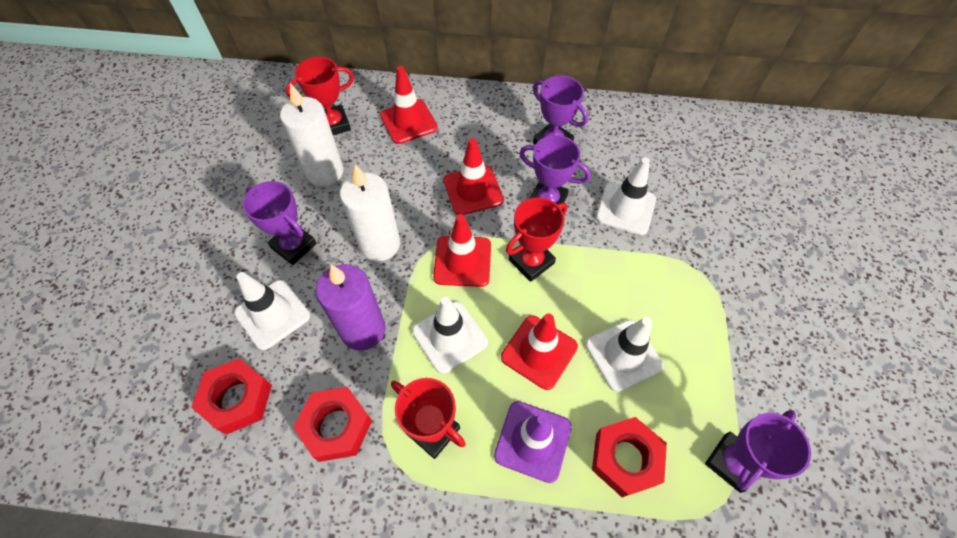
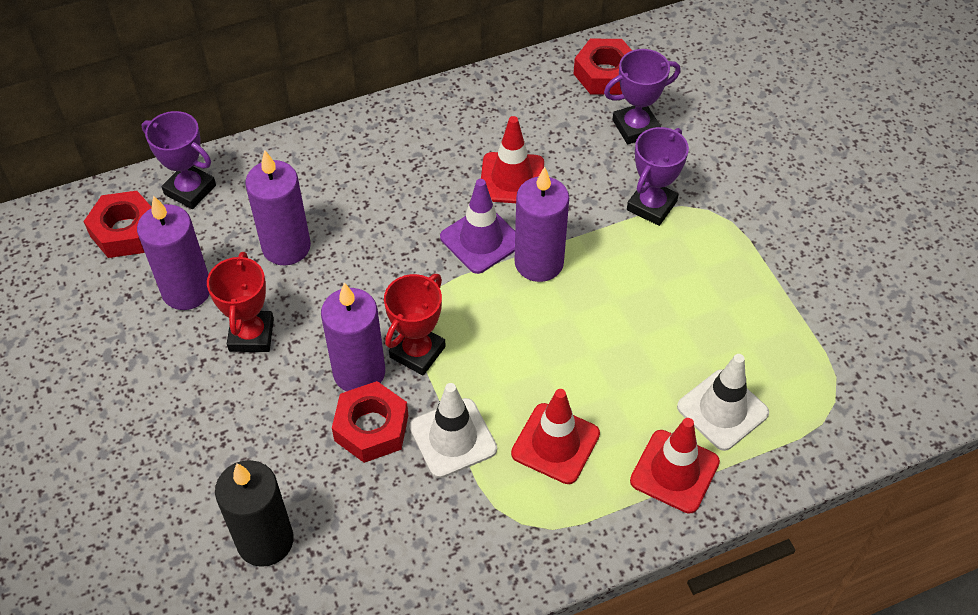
black candle: 0 -> 1
purple candle: 1 -> 4
purple trophy: 4 -> 3
red traffic cone: 4 -> 3
red trophy: 3 -> 2
white candle: 2 -> 0
white traffic cone: 4 -> 2

